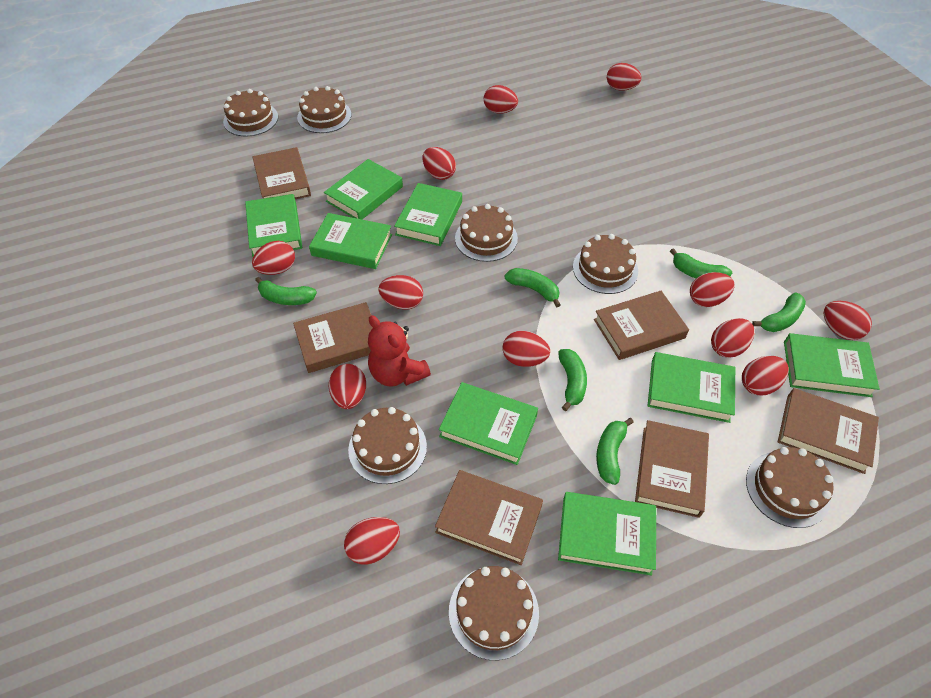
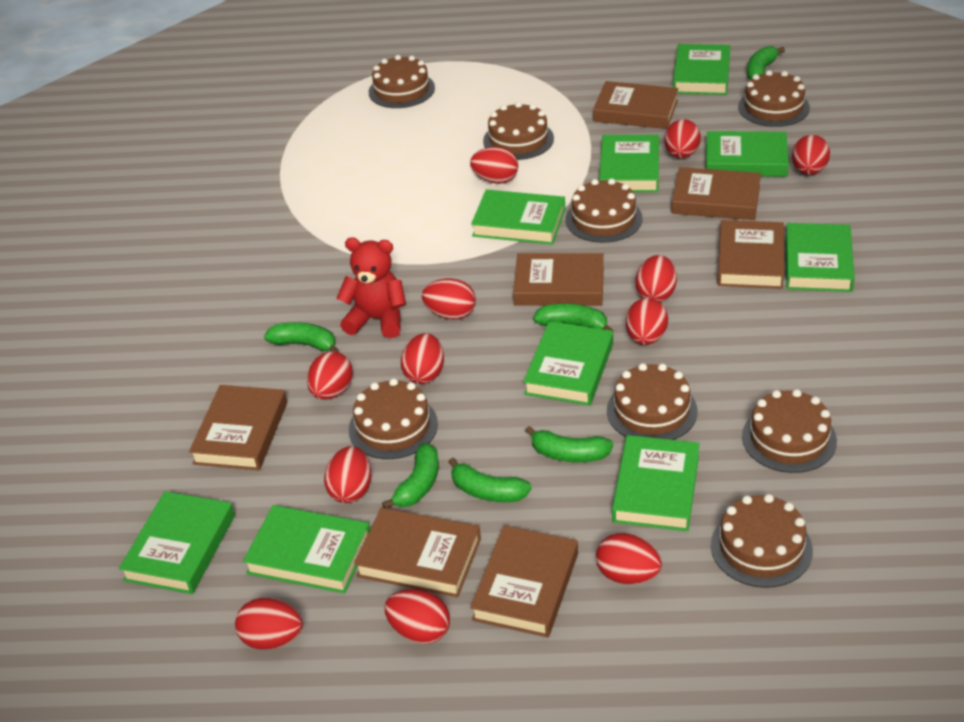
brown book: 6 -> 7
brown cake: 7 -> 8
green book: 8 -> 9

